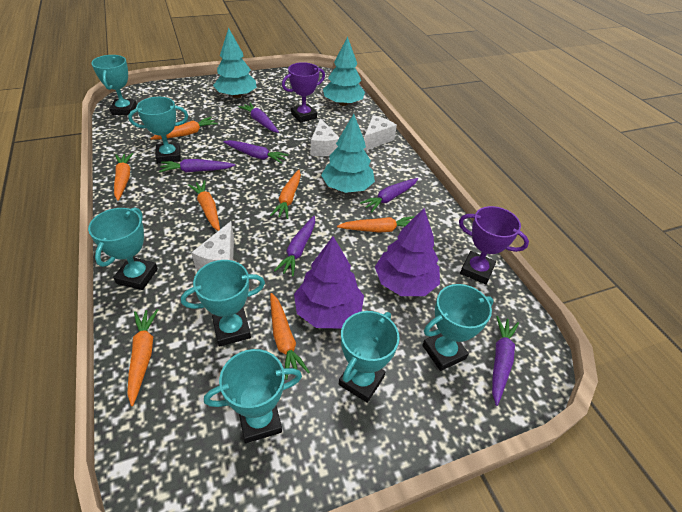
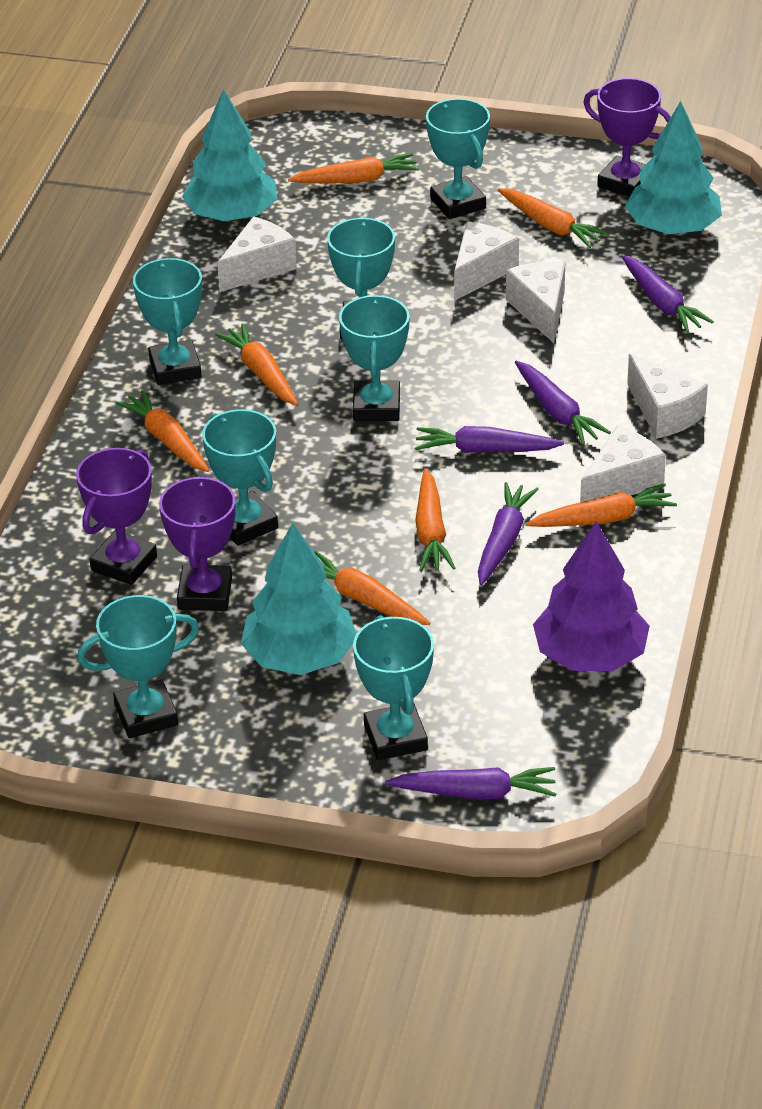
purple carrot: 6 -> 5
purple tree: 2 -> 1
purple trophy: 2 -> 3
white cheese: 3 -> 5

